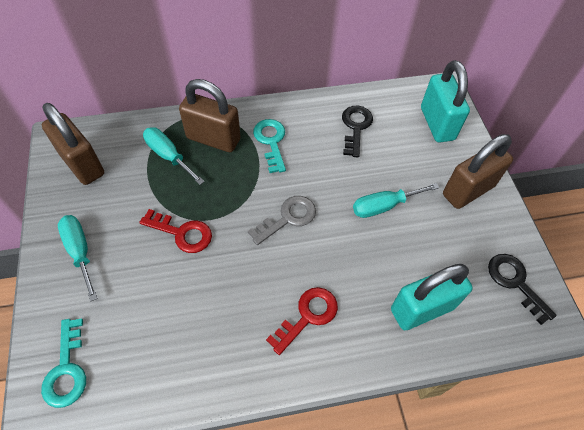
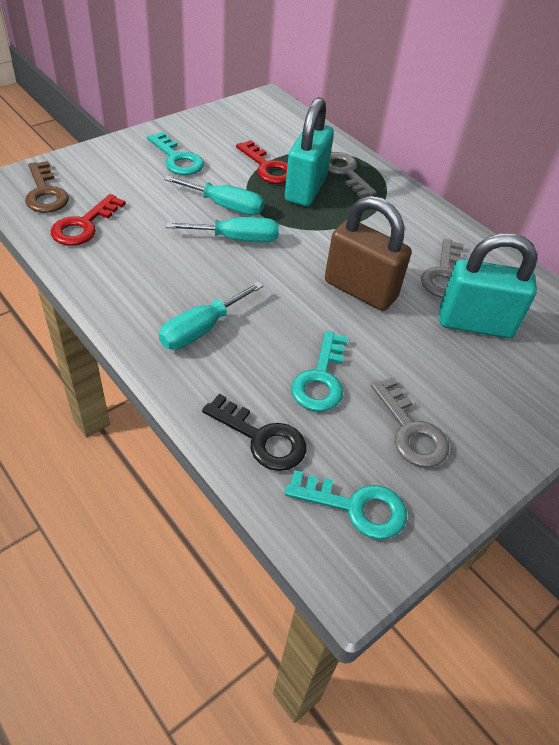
black key: 2 -> 1
brown key: 0 -> 1
brown padlock: 3 -> 1
grey key: 1 -> 3
turquoise key: 2 -> 3

